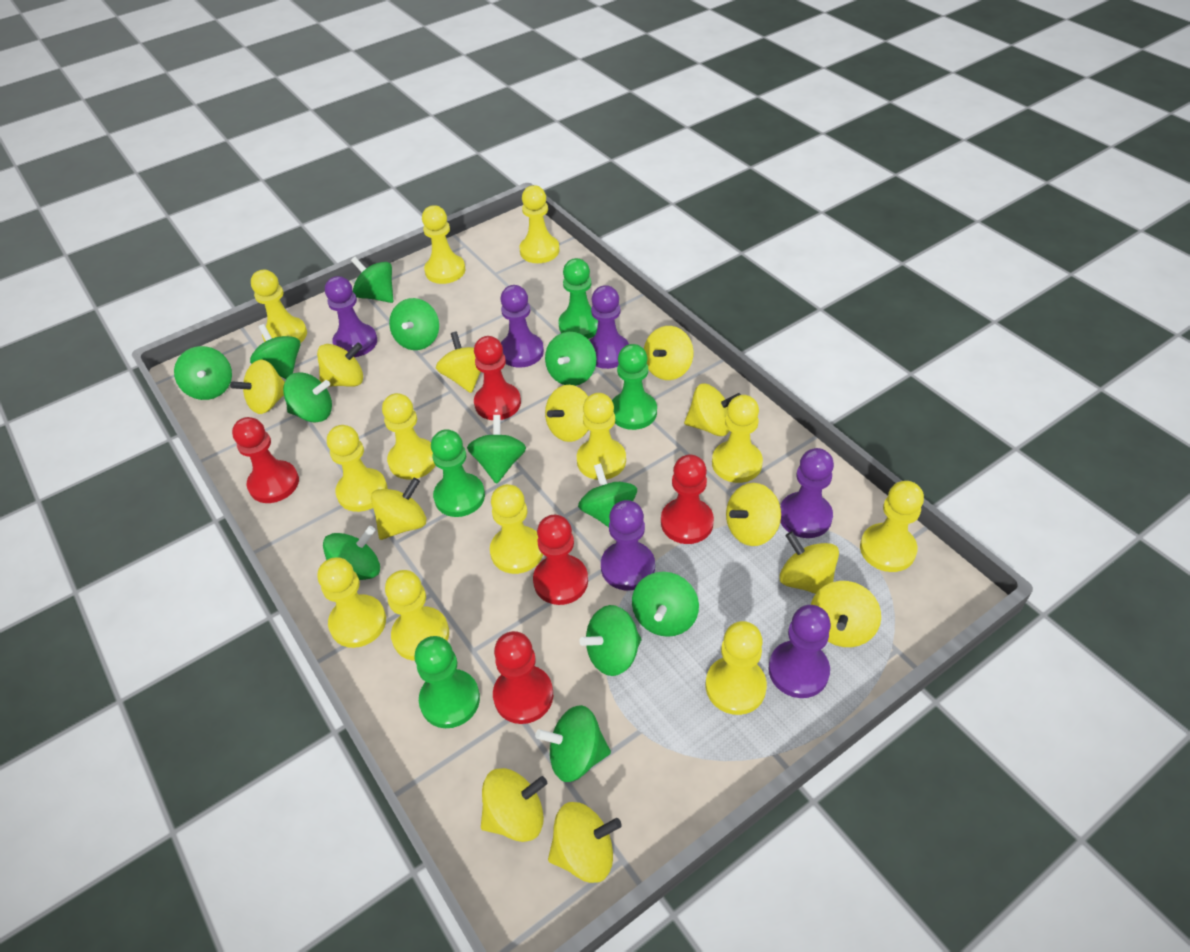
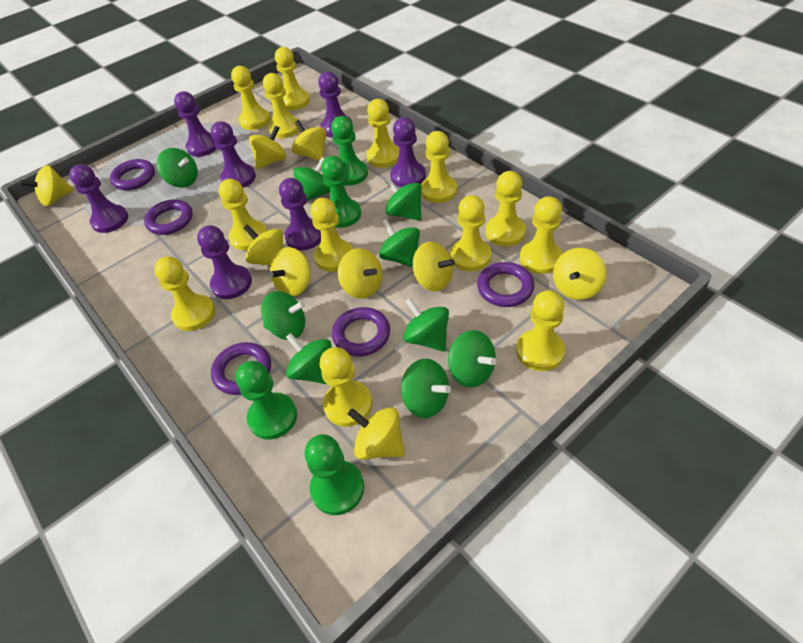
green spinning top: 12 -> 9
purple pawn: 6 -> 7
purple ring: 0 -> 5
red pawn: 5 -> 0
yellow pawn: 12 -> 13
yellow spinning top: 12 -> 9

